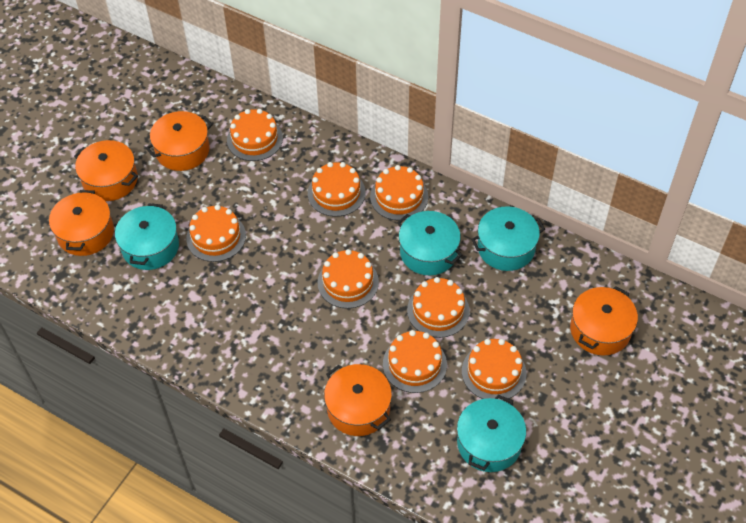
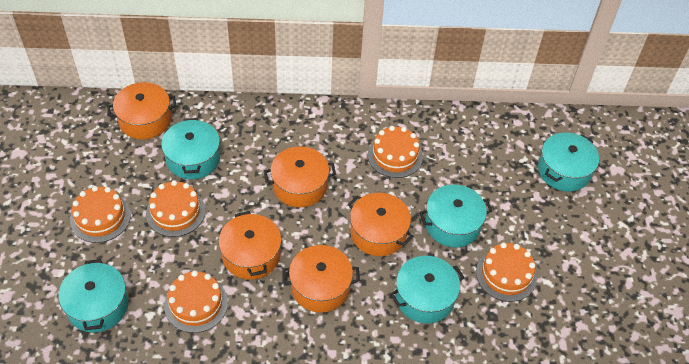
orange cake: 8 -> 5
turquoise pot: 4 -> 5

